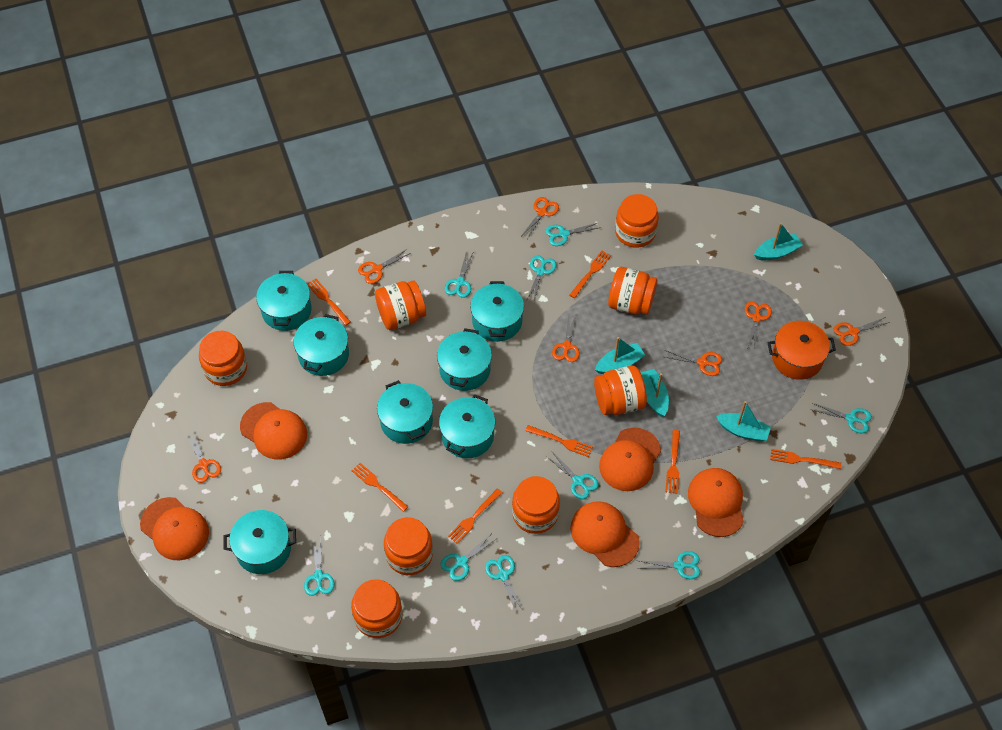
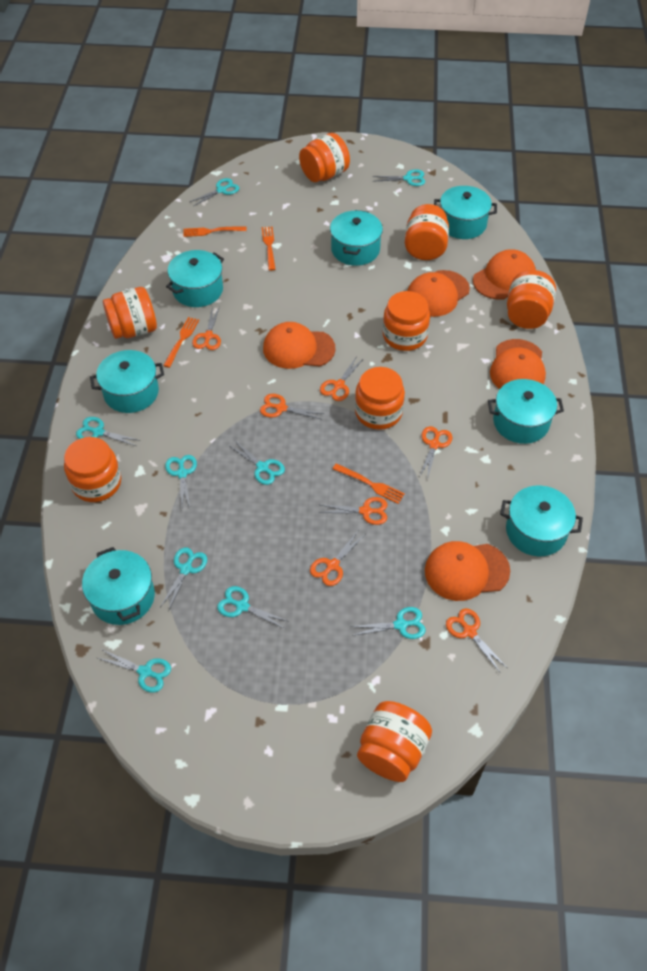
orange fork: 7 -> 4
orange pot: 1 -> 0
turquoise boat: 4 -> 0

